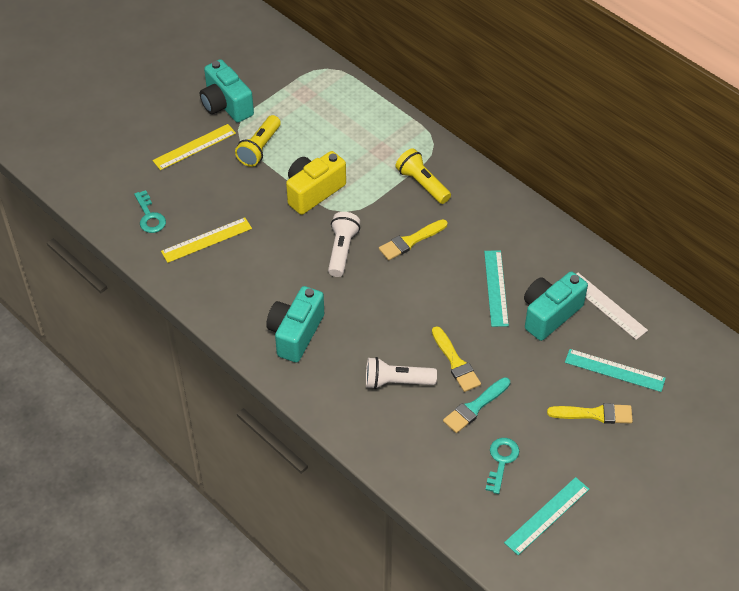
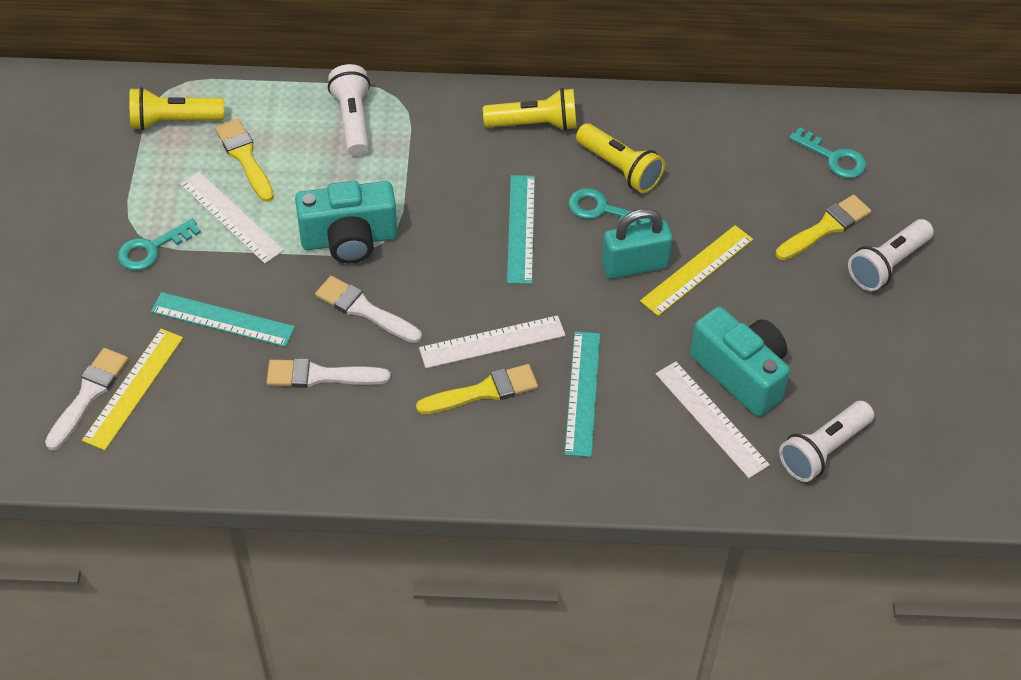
turquoise brush: 1 -> 0
turquoise camera: 3 -> 2
turquoise key: 2 -> 3
turquoise padlock: 0 -> 1
white brush: 0 -> 3
white flashlight: 2 -> 3
white ruler: 1 -> 3
yellow camera: 1 -> 0
yellow flashlight: 2 -> 3

